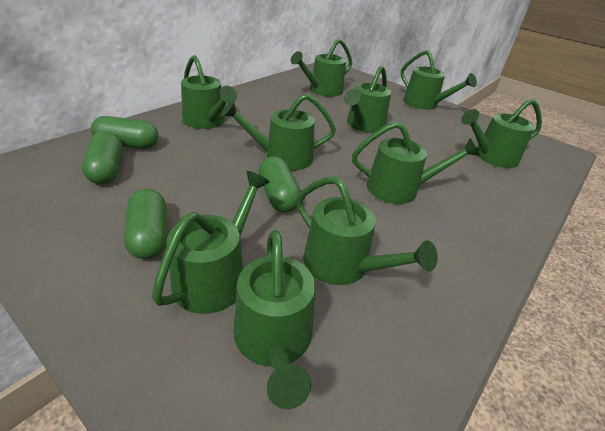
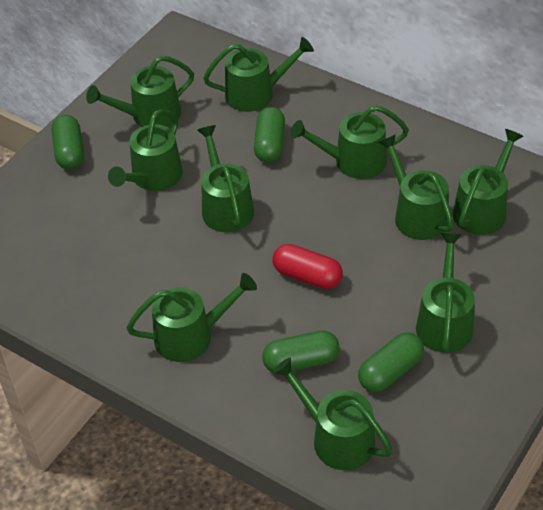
red capsule: 0 -> 1

